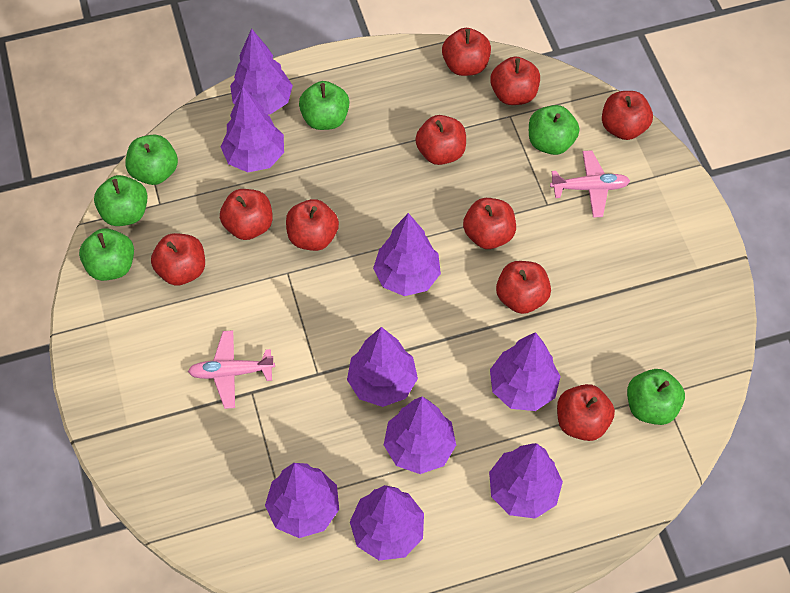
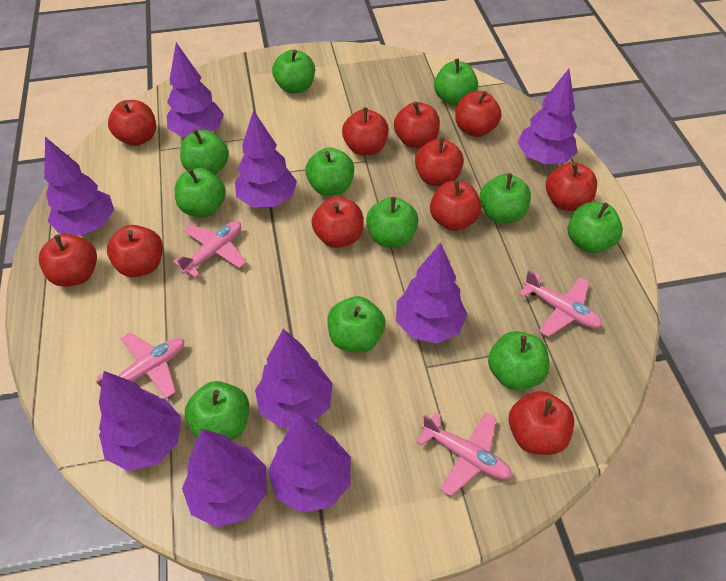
green apple: 6 -> 11
pink plane: 2 -> 4
red apple: 10 -> 11

